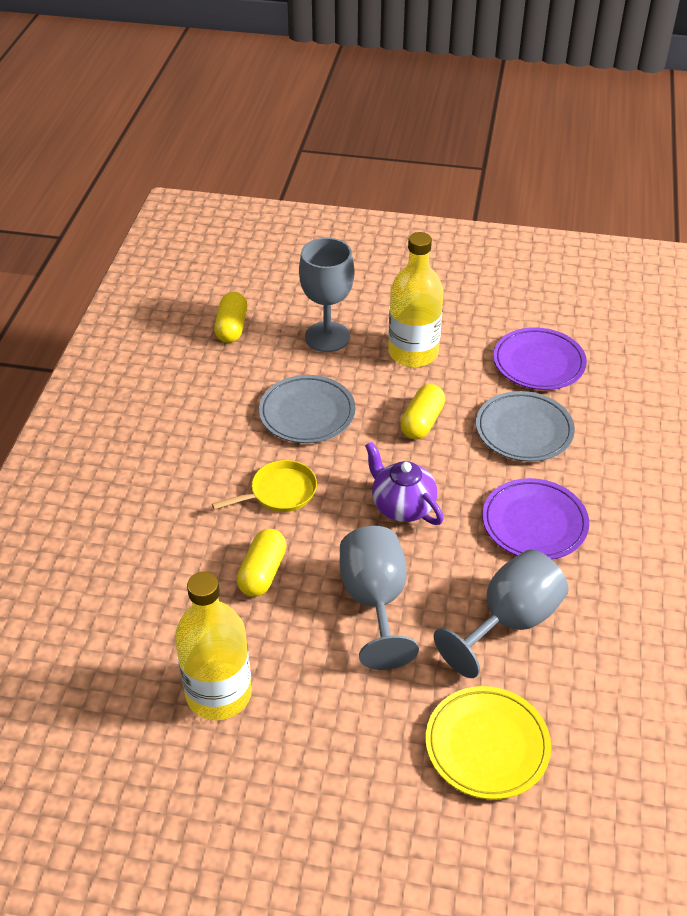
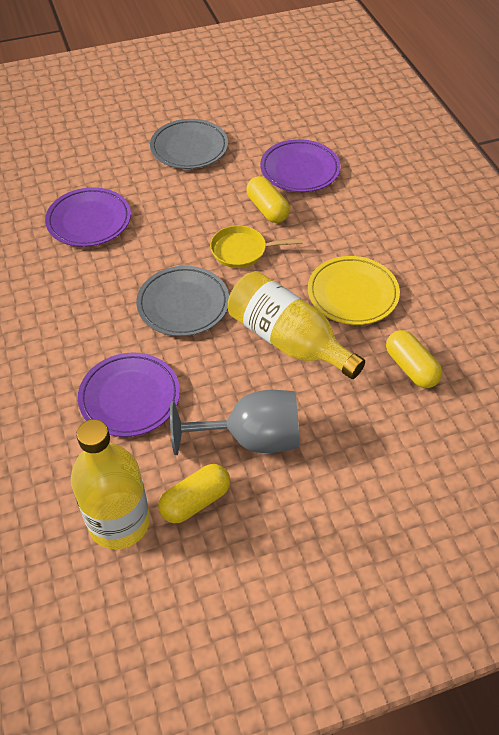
grey goblet: 3 -> 1
purple plate: 2 -> 3
purple teapot: 1 -> 0

